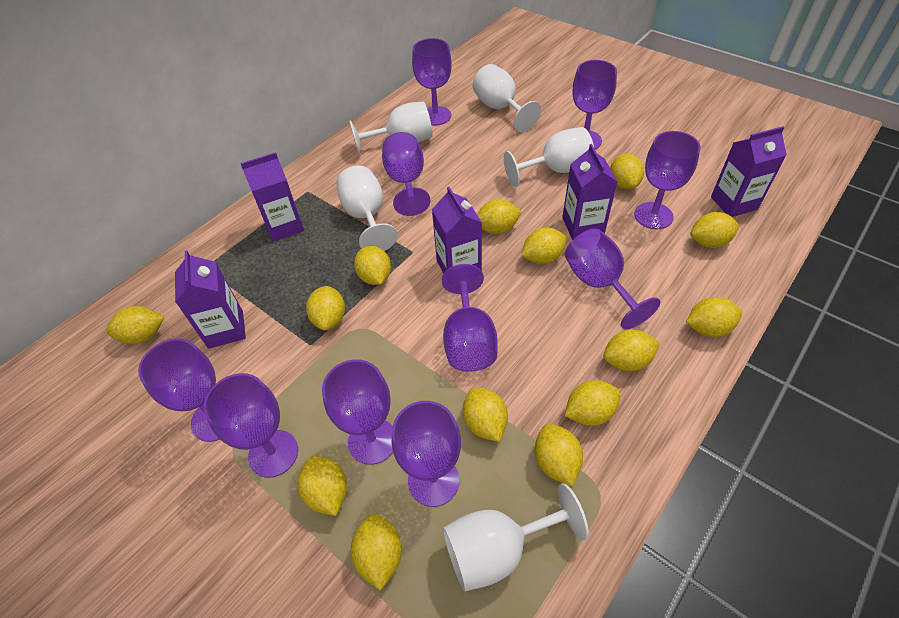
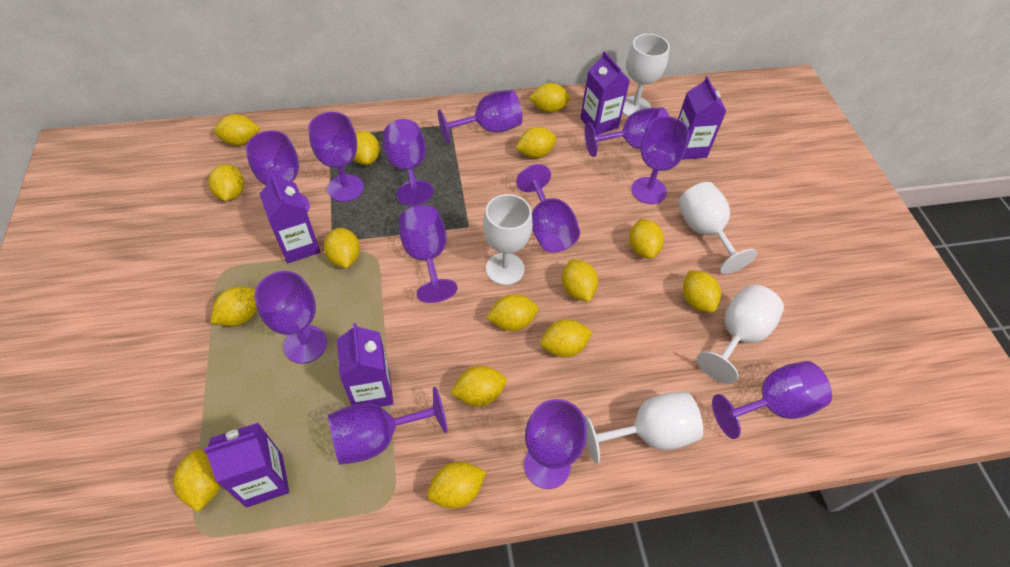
purple goblet: 10 -> 12
yellow lemon: 14 -> 15

